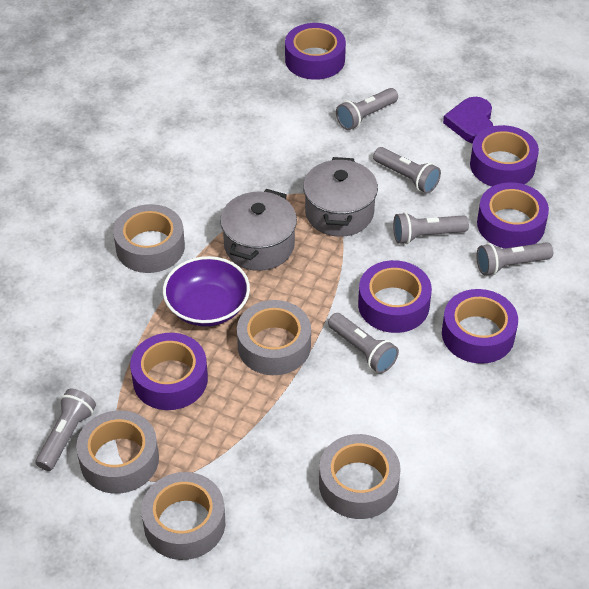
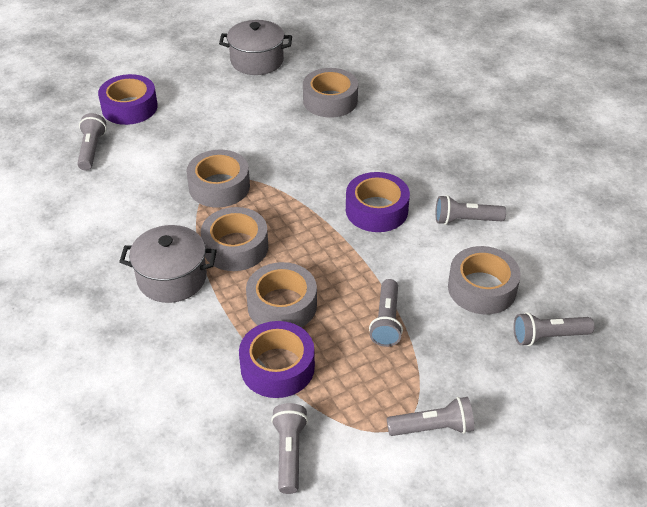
purple bowl: 1 -> 0
purple heart: 1 -> 0
purple tape: 6 -> 3

